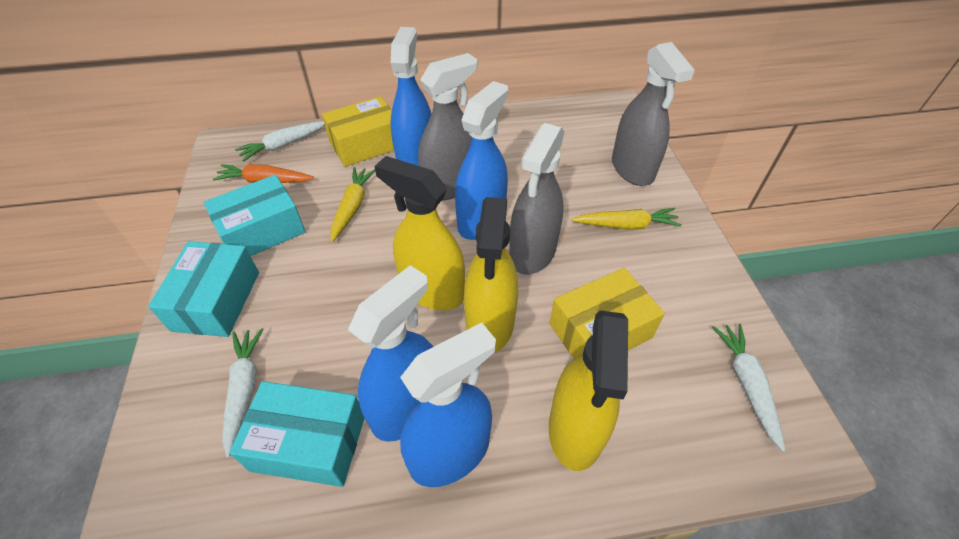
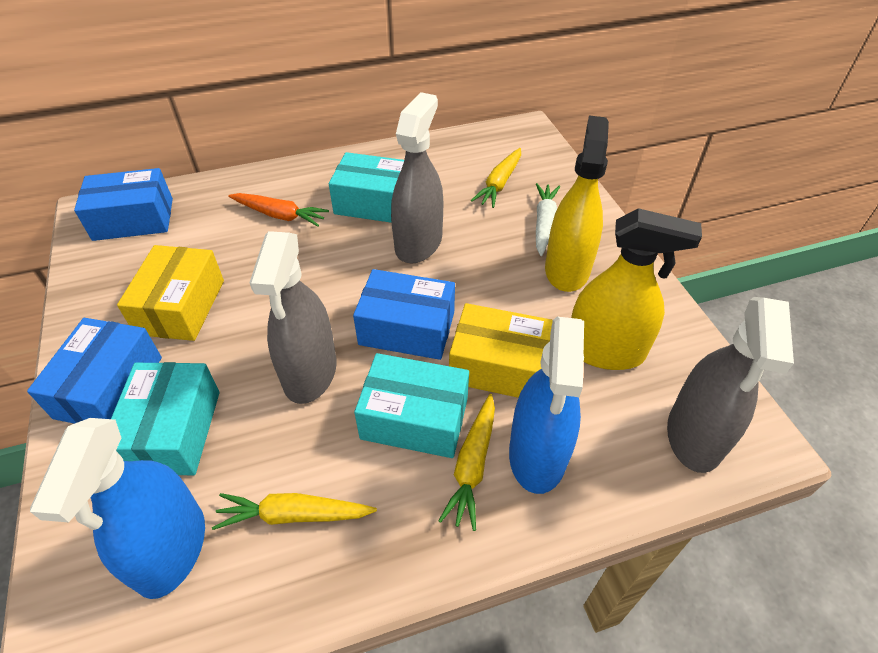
blue box: 0 -> 3
blue spray bottle: 4 -> 2
white carrot: 3 -> 1
yellow carrot: 2 -> 3
yellow spray bottle: 3 -> 2

